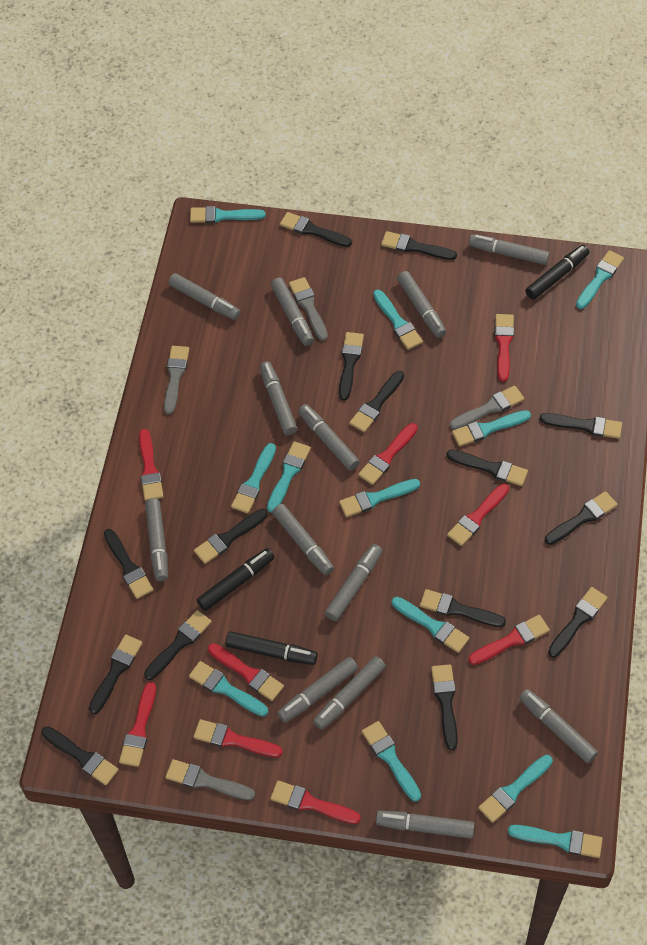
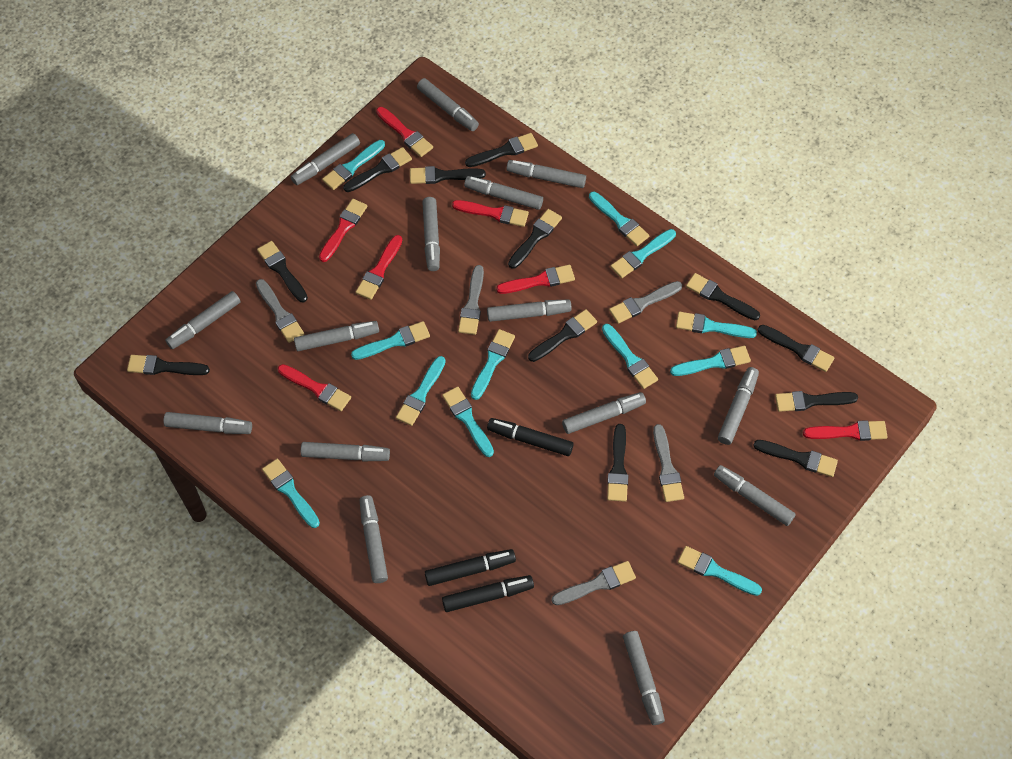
black brush: 15 -> 12
grey brush: 4 -> 5
grey marker: 13 -> 15
red brush: 9 -> 7

